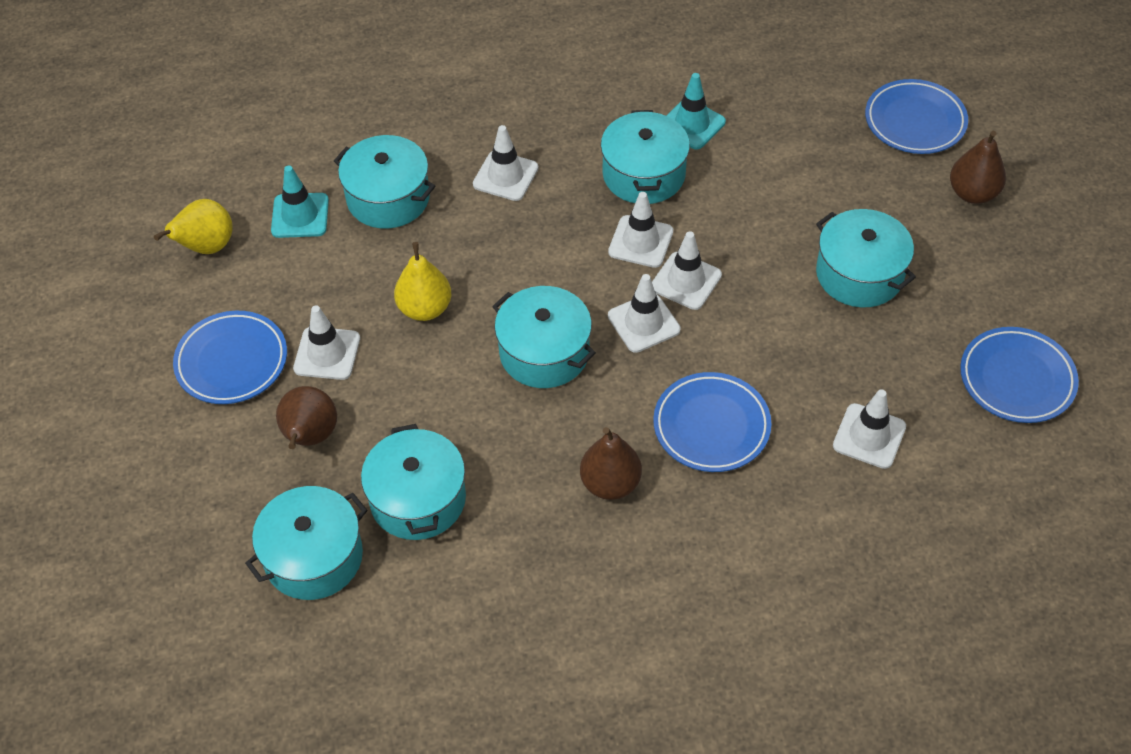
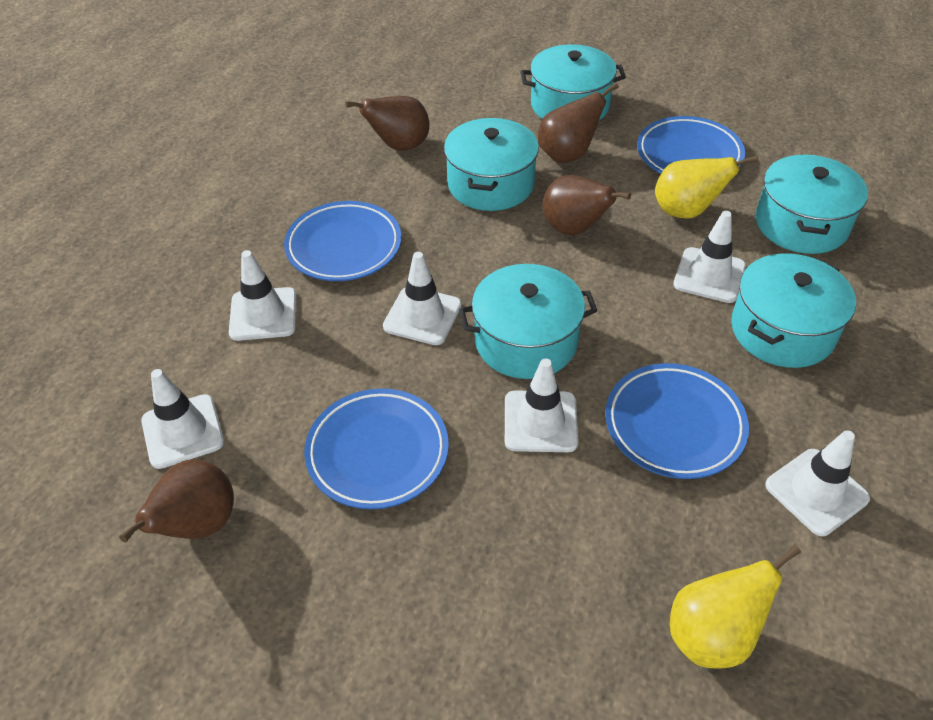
brown pear: 3 -> 4
turquoise pot: 6 -> 5
turquoise traffic cone: 2 -> 0

